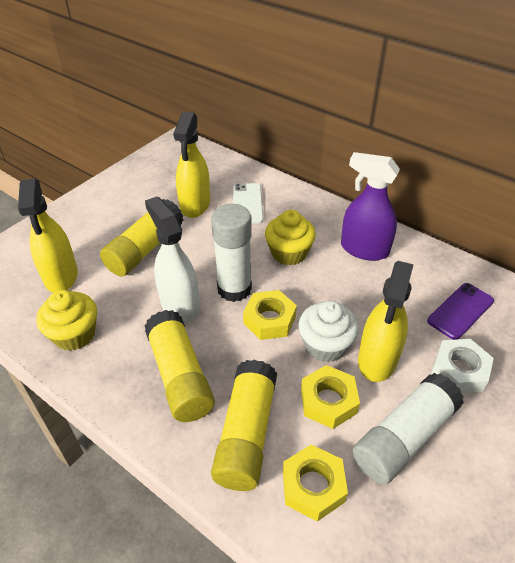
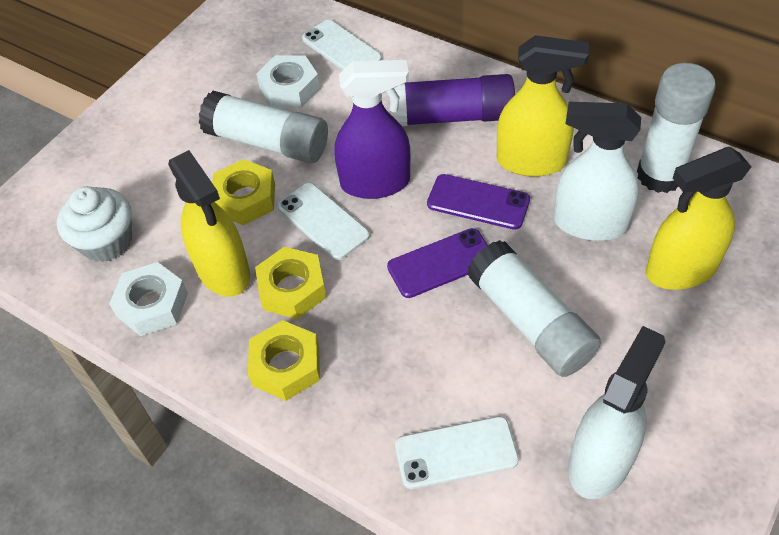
purple glue stick: 0 -> 1
purple phone: 1 -> 2
white glue stick: 2 -> 3
white nut: 1 -> 2
white phone: 1 -> 3
white spray bottle: 1 -> 2
yellow cupcake: 2 -> 0
yellow glue stick: 3 -> 0

